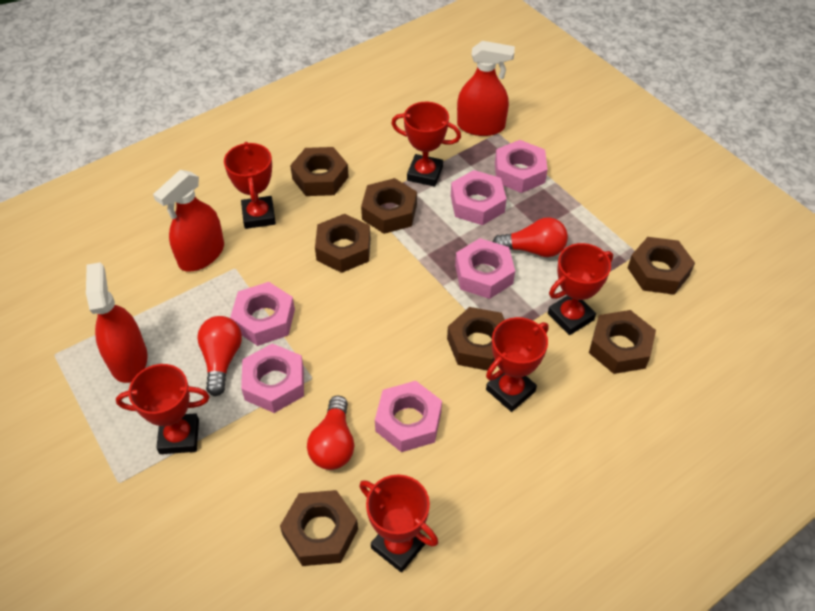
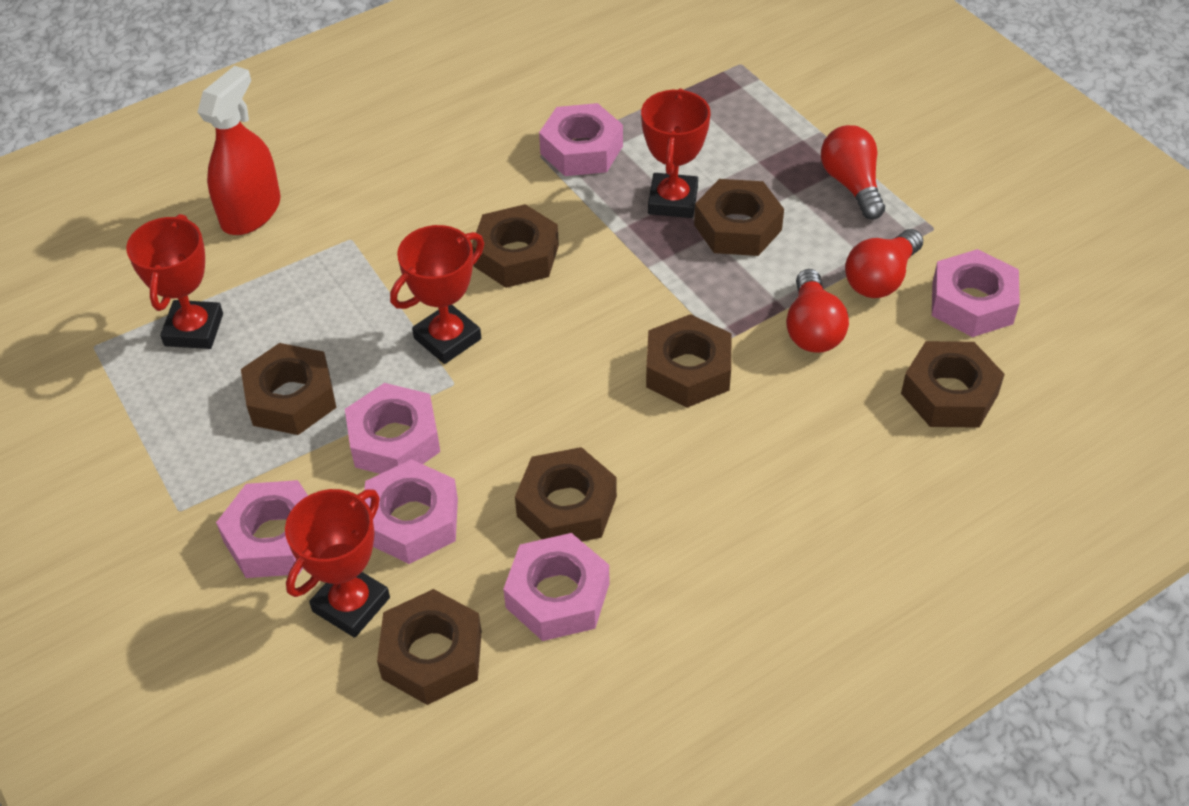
red spray bottle: 3 -> 1
red trophy: 6 -> 4

